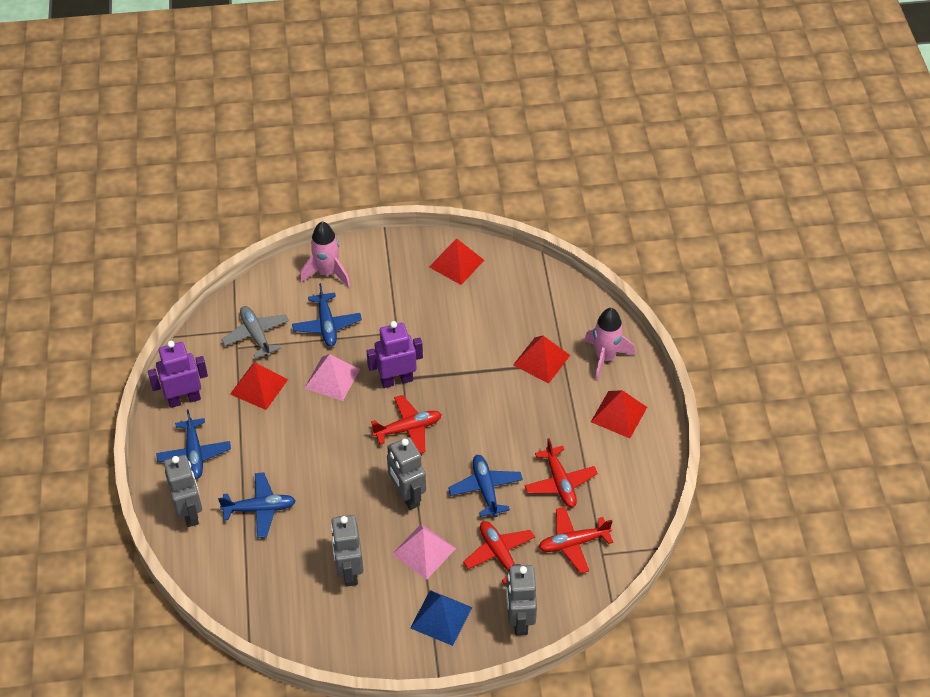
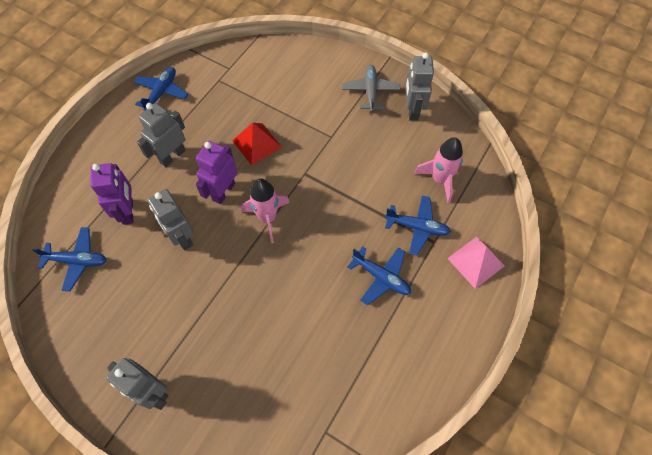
blue pyramid: 1 -> 0
pink pyramid: 2 -> 1
red plane: 4 -> 0
red pyramid: 4 -> 1

